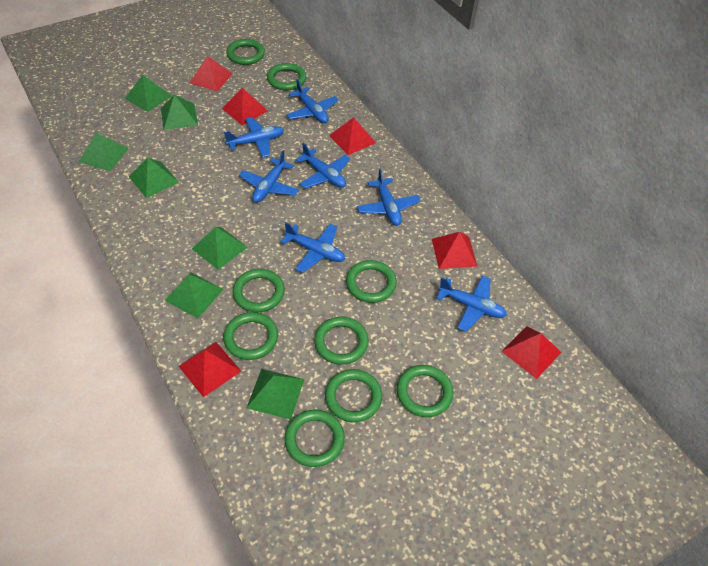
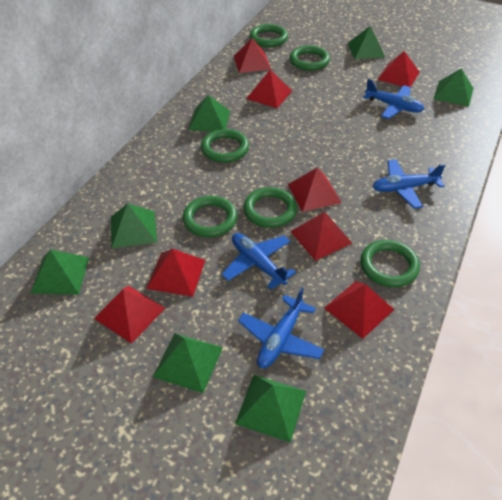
blue plane: 7 -> 4
green ring: 9 -> 6
red pyramid: 6 -> 8

